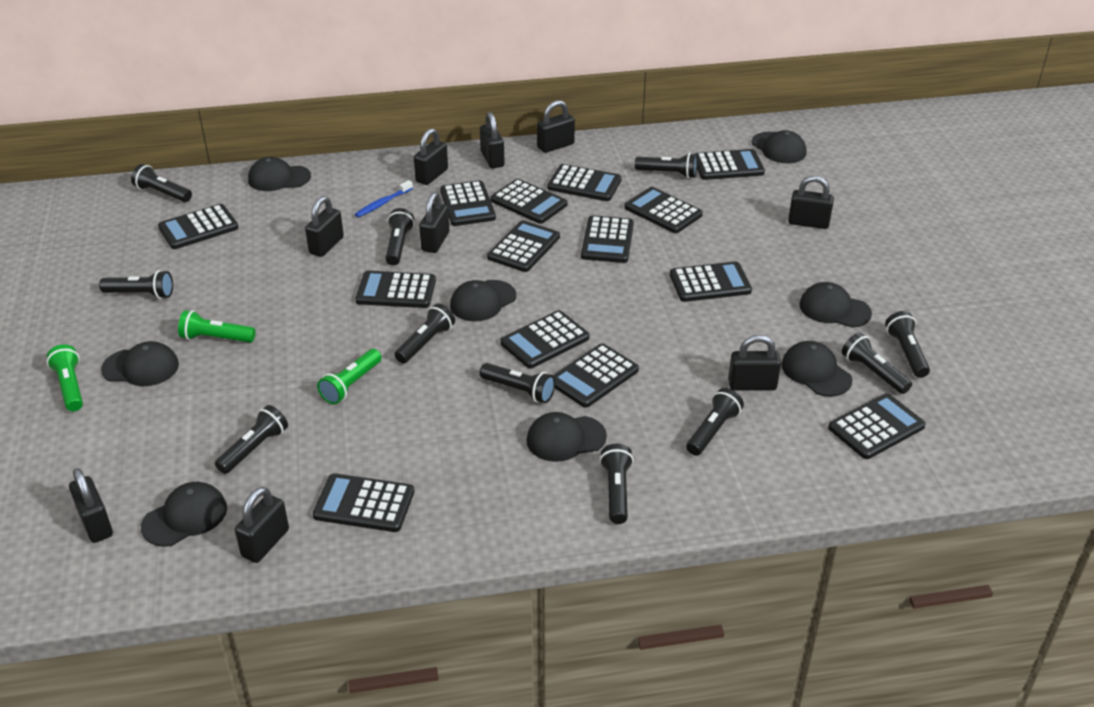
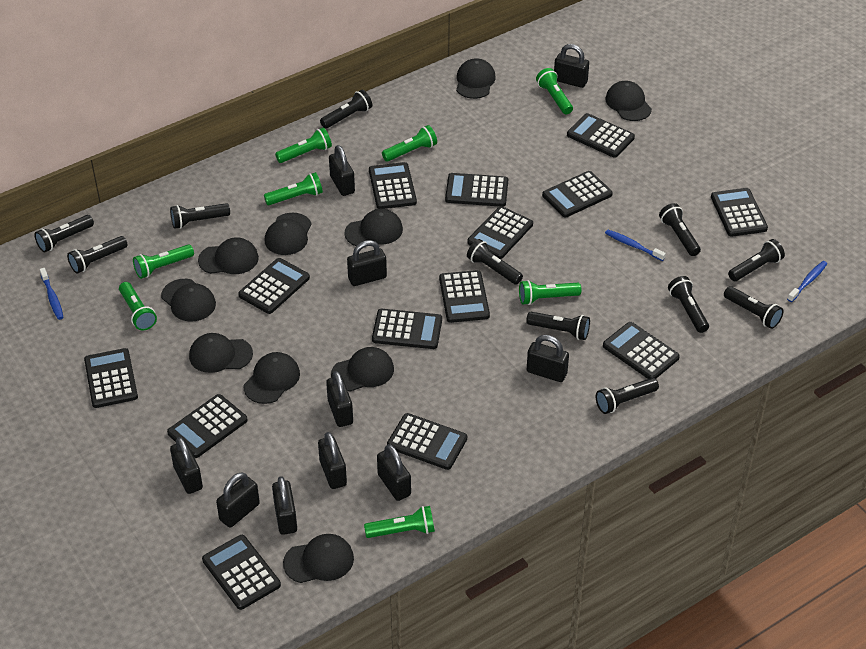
black cap: 8 -> 10
black padlock: 9 -> 10
blue toothbrush: 1 -> 3
green flashlight: 3 -> 8

